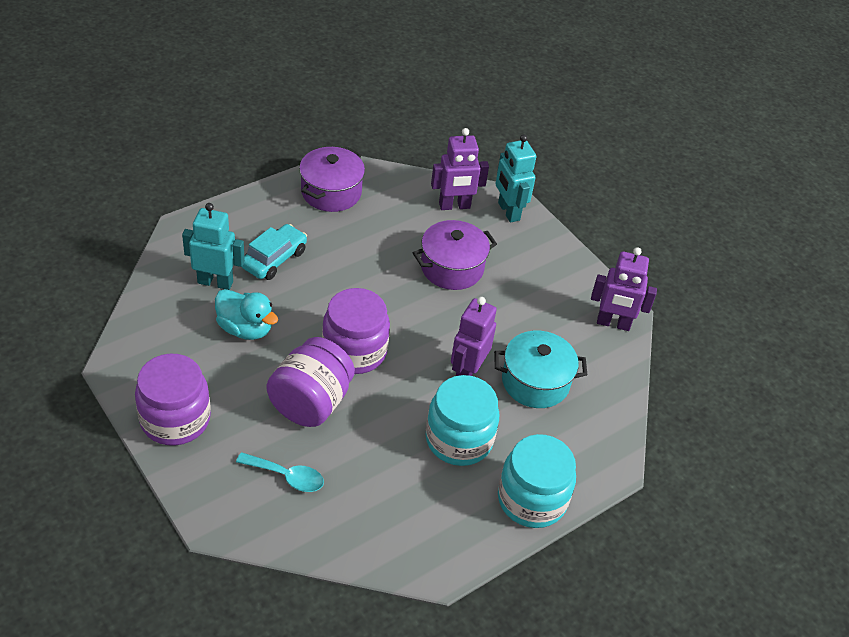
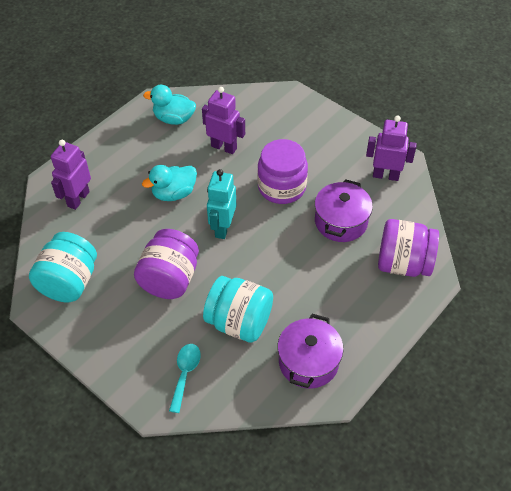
turquoise car: 1 -> 0
turquoise duck: 1 -> 2
turquoise pot: 1 -> 0
turquoise robot: 2 -> 1

